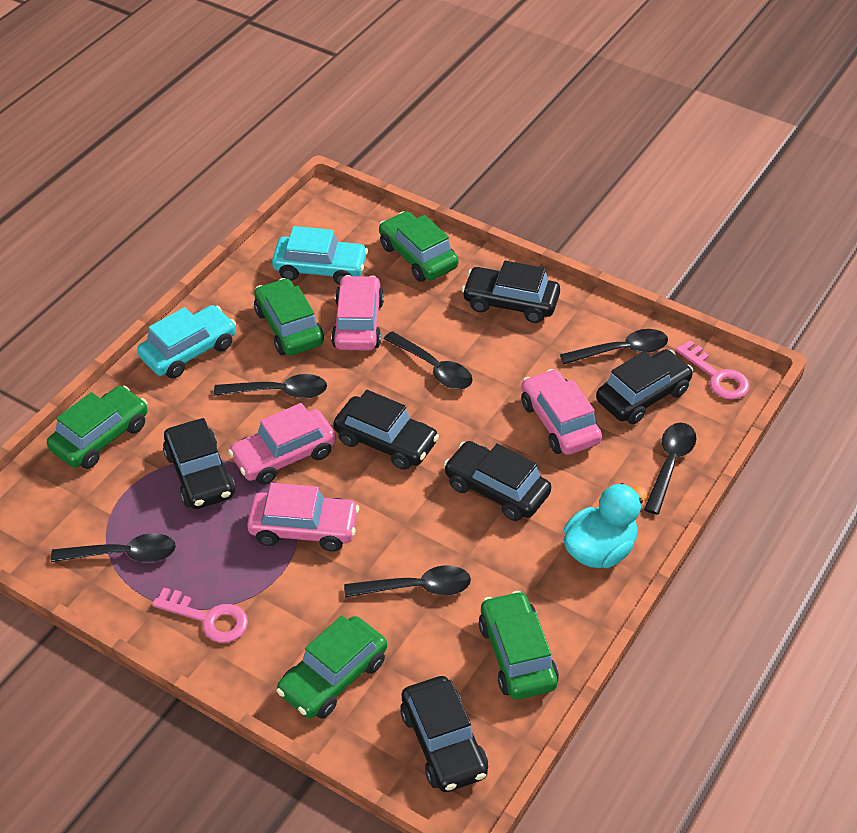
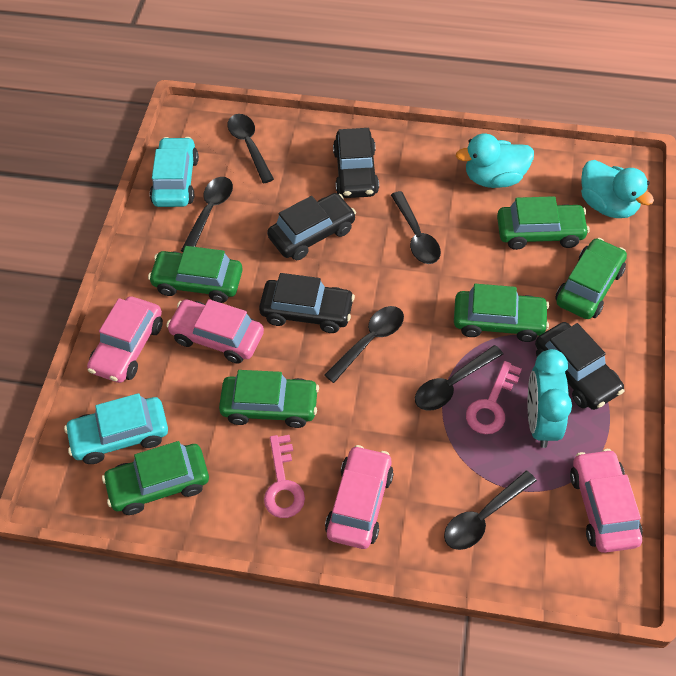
black car: 6 -> 4
green car: 5 -> 6
turquoise clock: 0 -> 1
turquoise duck: 1 -> 2

